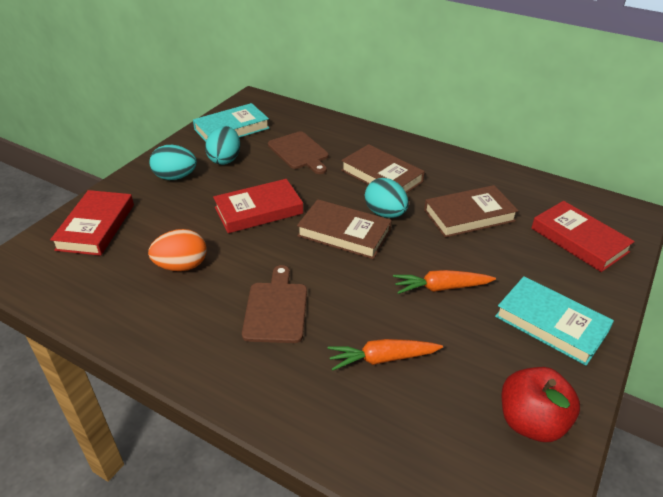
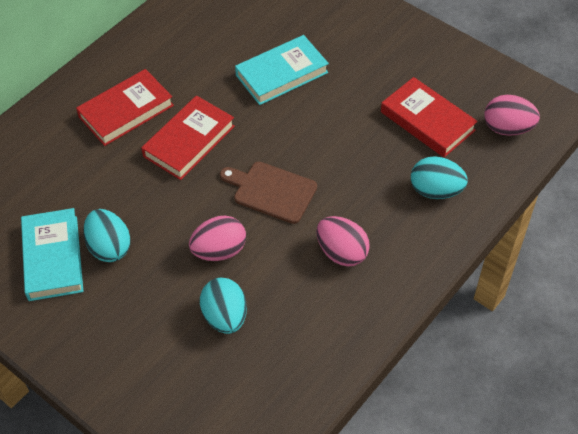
brown book: 3 -> 0
brown cutting board: 2 -> 1
orange carrot: 2 -> 0
orange egg: 1 -> 0
pink egg: 0 -> 3
red apple: 1 -> 0

